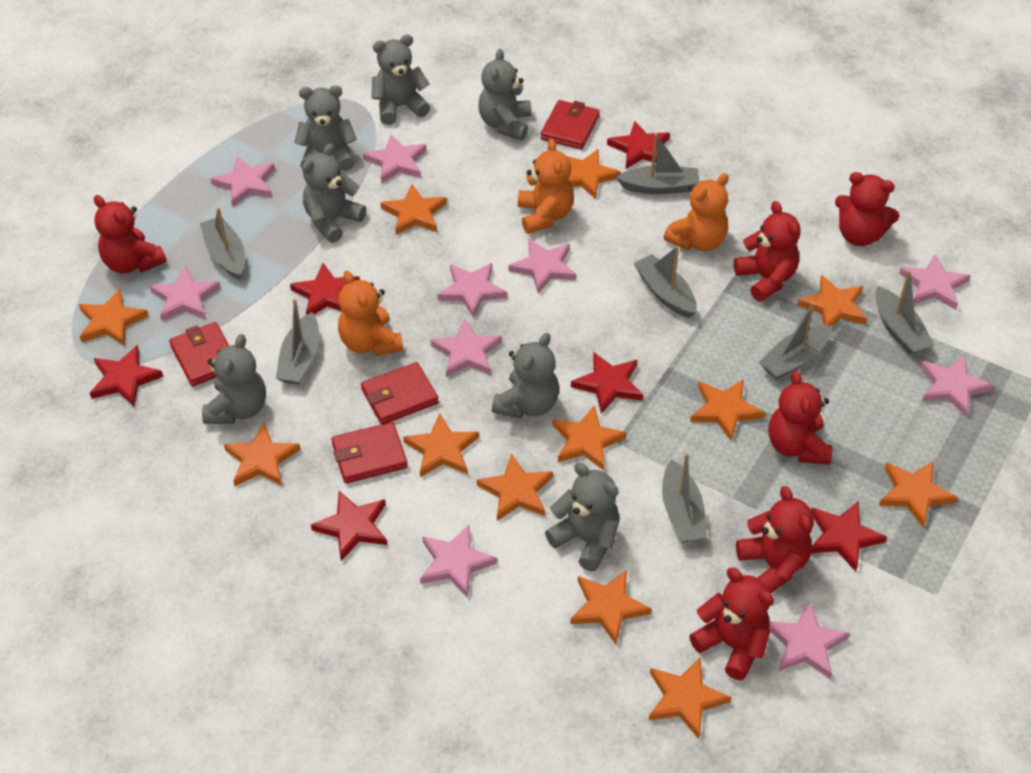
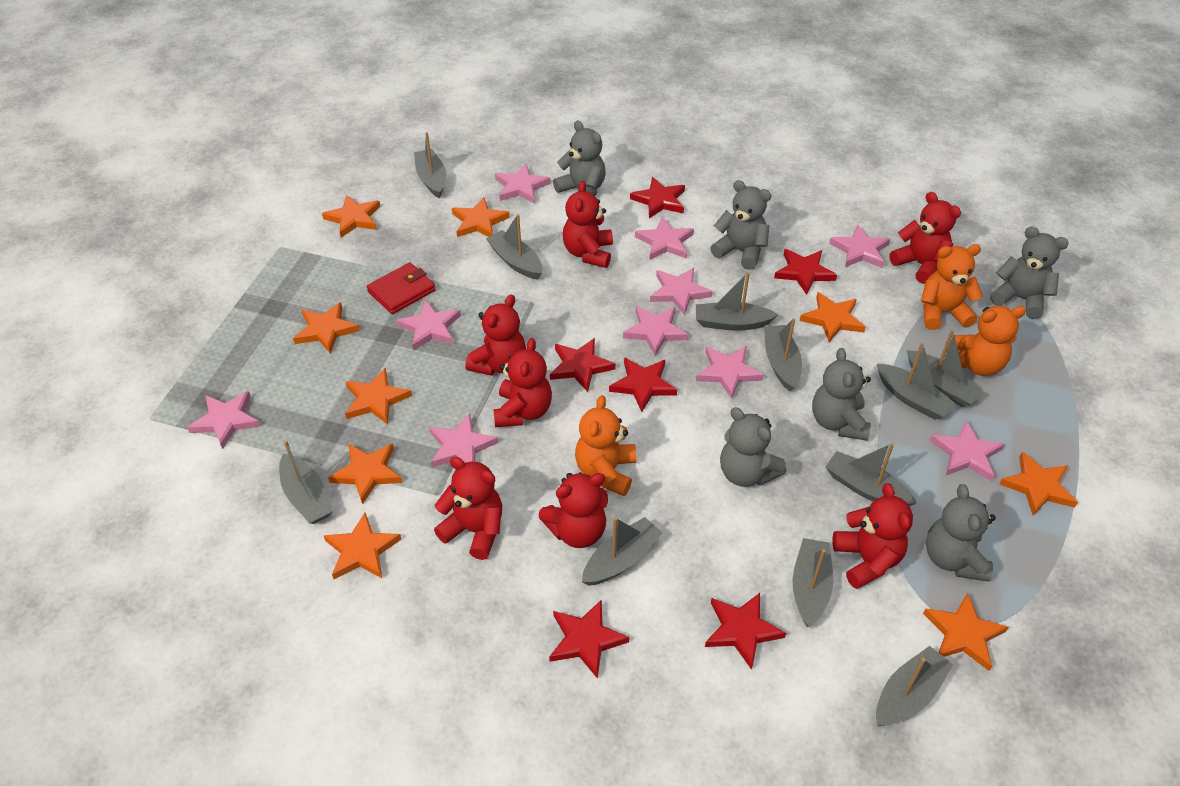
grey boat: 7 -> 11
grey teddy bear: 7 -> 6
orange star: 12 -> 9
red teddy bear: 6 -> 7
red wallet: 4 -> 1

